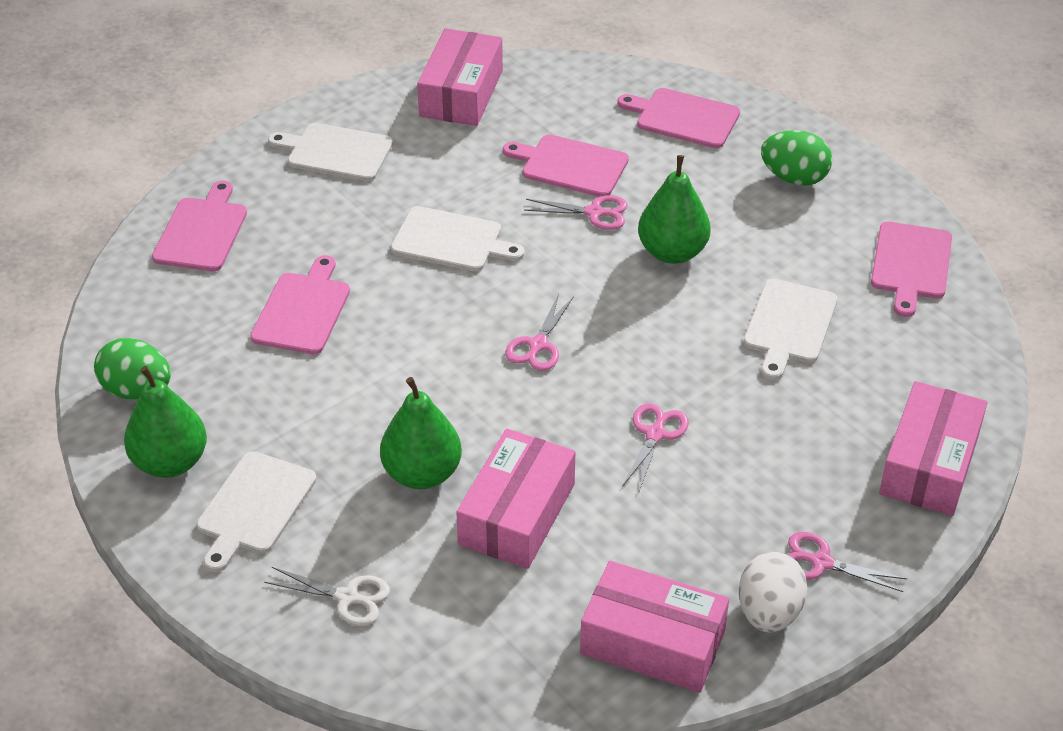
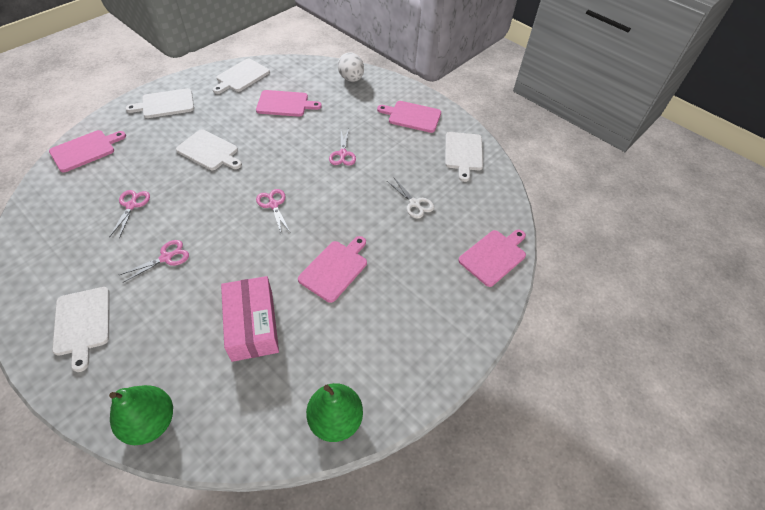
green egg: 2 -> 0
green pear: 3 -> 2
pink box: 4 -> 1
white cutting board: 4 -> 5

